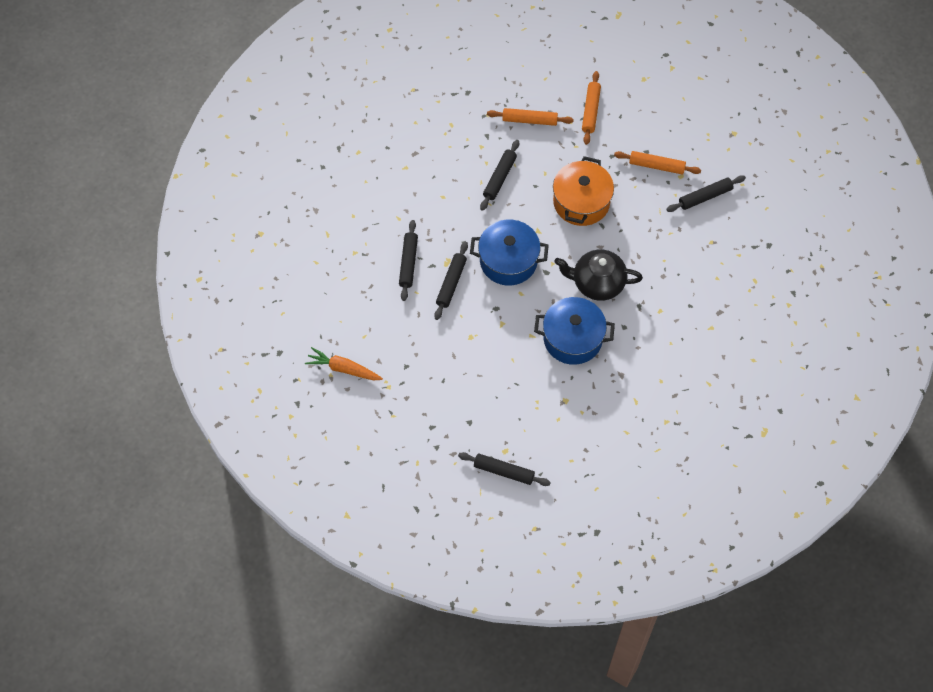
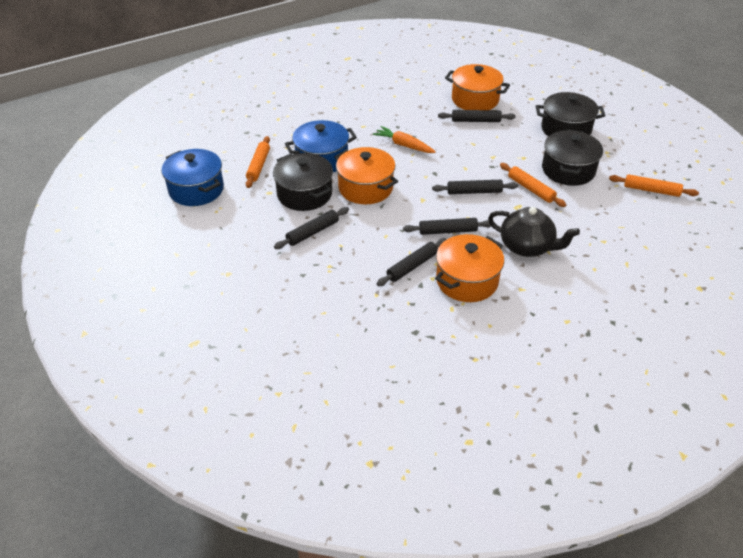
black pot: 0 -> 3
orange pot: 1 -> 3

